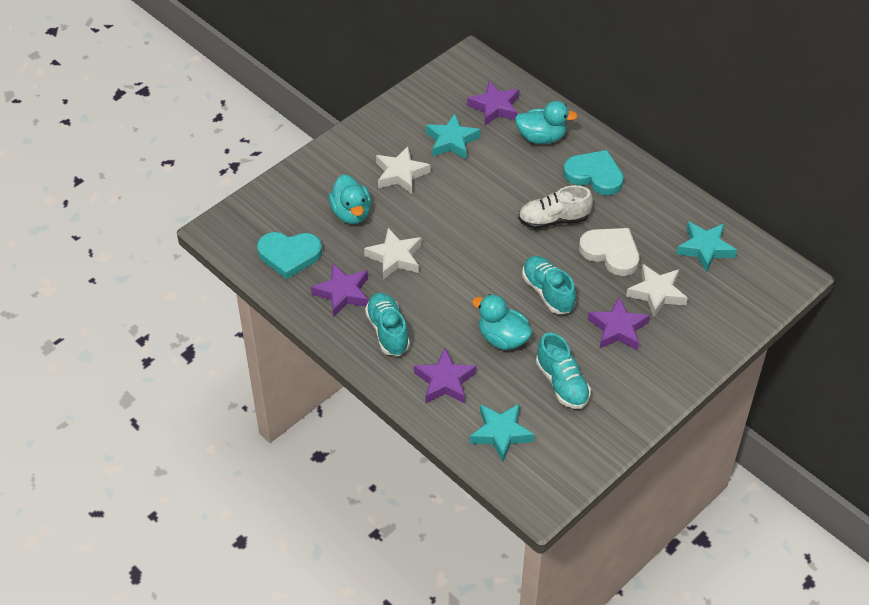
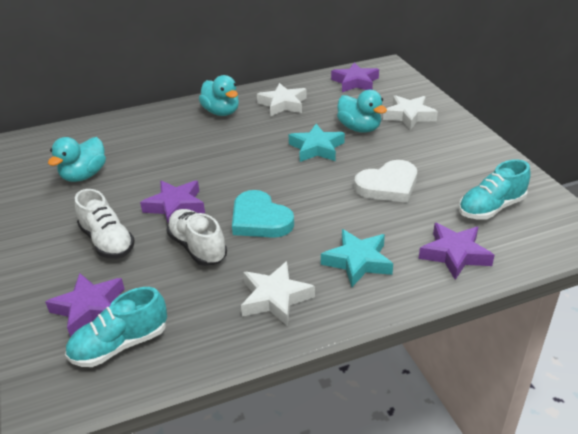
turquoise heart: 2 -> 1
turquoise shoe: 3 -> 2
turquoise star: 3 -> 2
white shoe: 1 -> 2

